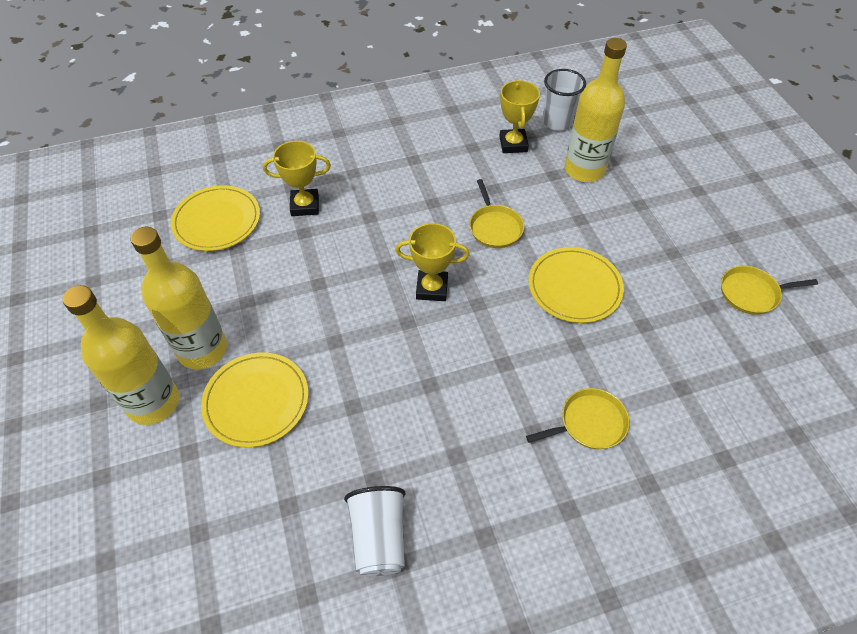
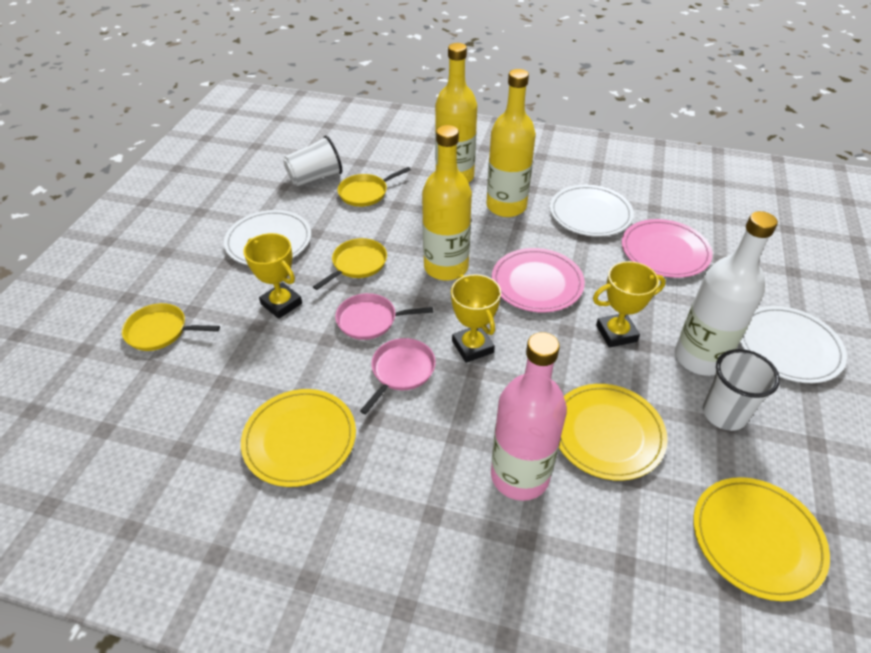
pink bottle: 0 -> 1
pink pan: 0 -> 2
pink plate: 0 -> 2
white bottle: 0 -> 1
white plate: 0 -> 3

